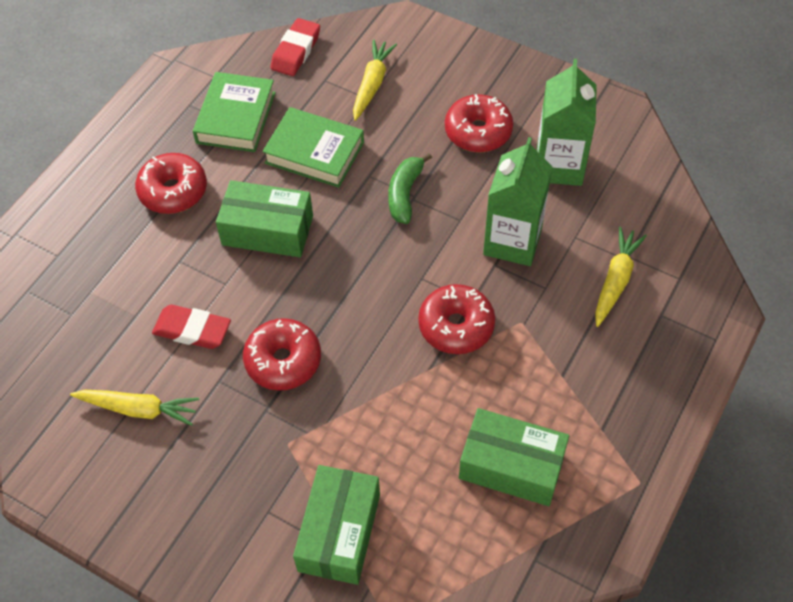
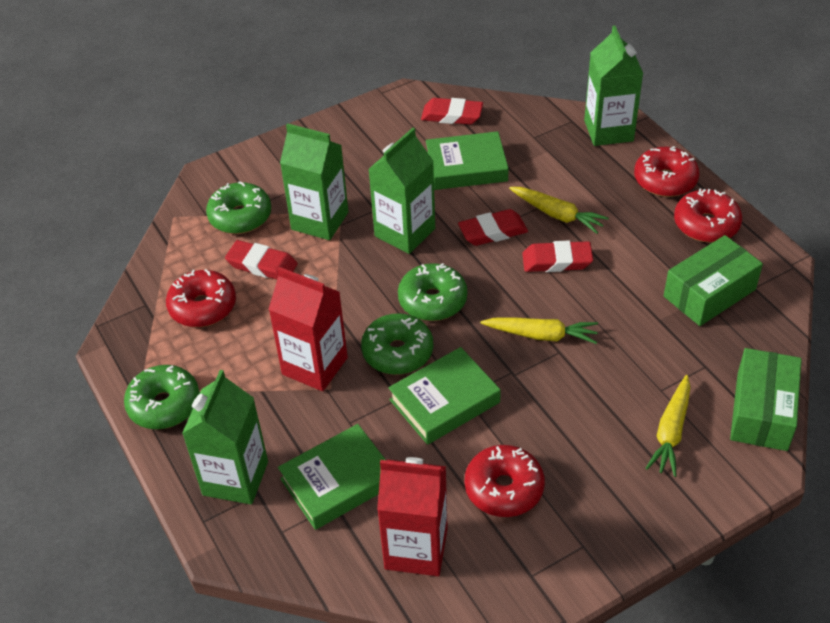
green banana: 1 -> 0
green book: 2 -> 3
green box: 3 -> 2
green carton: 2 -> 4
green donut: 0 -> 4
red carton: 0 -> 2
red eraser: 2 -> 4

